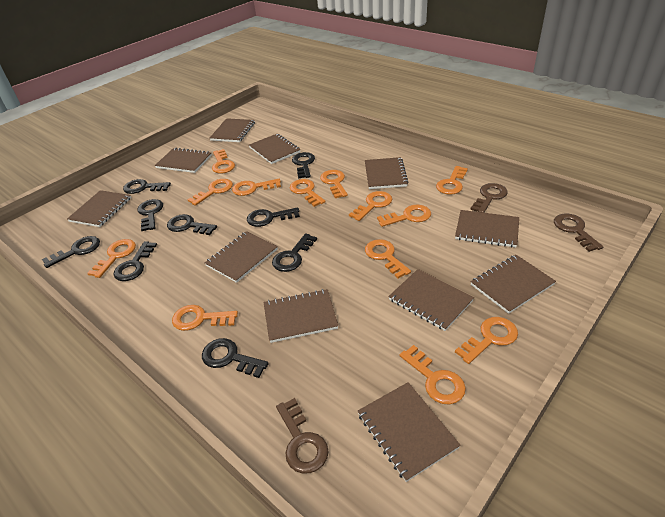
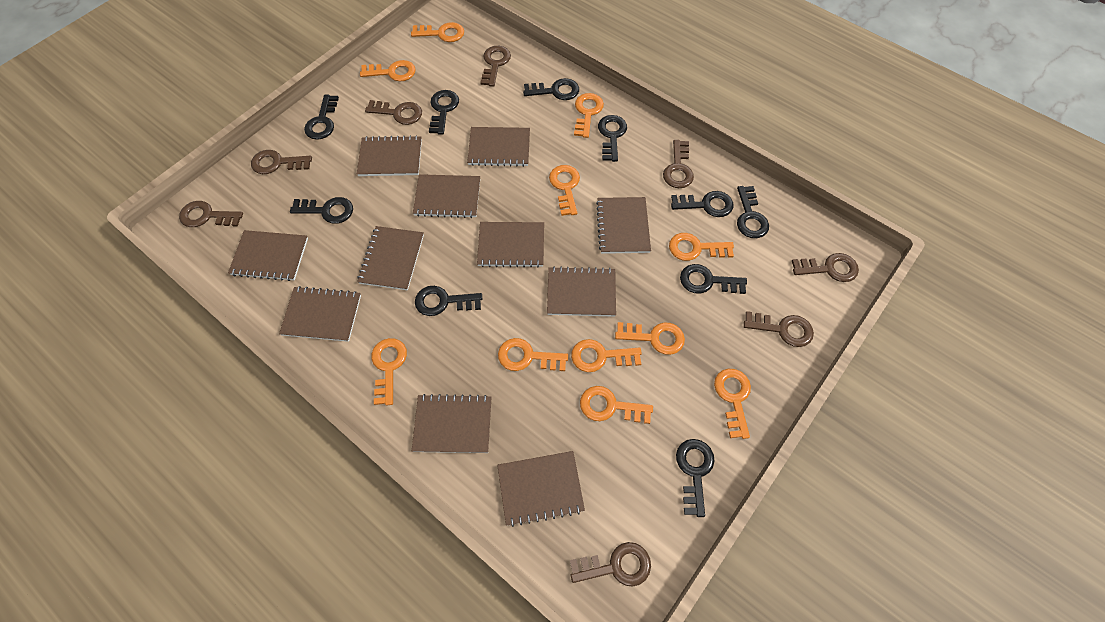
black key: 9 -> 10
brown key: 3 -> 8
orange key: 13 -> 11

